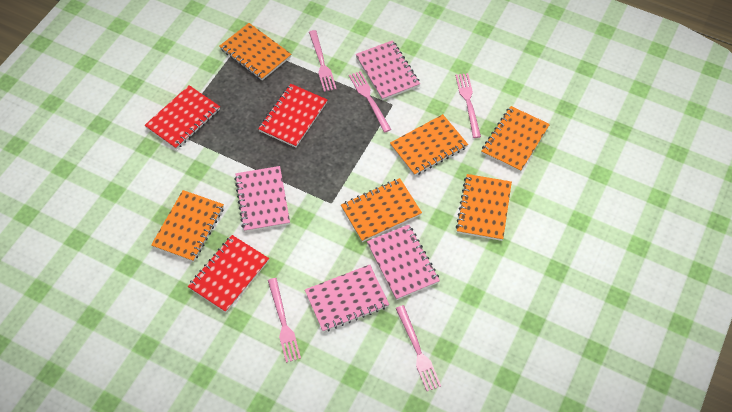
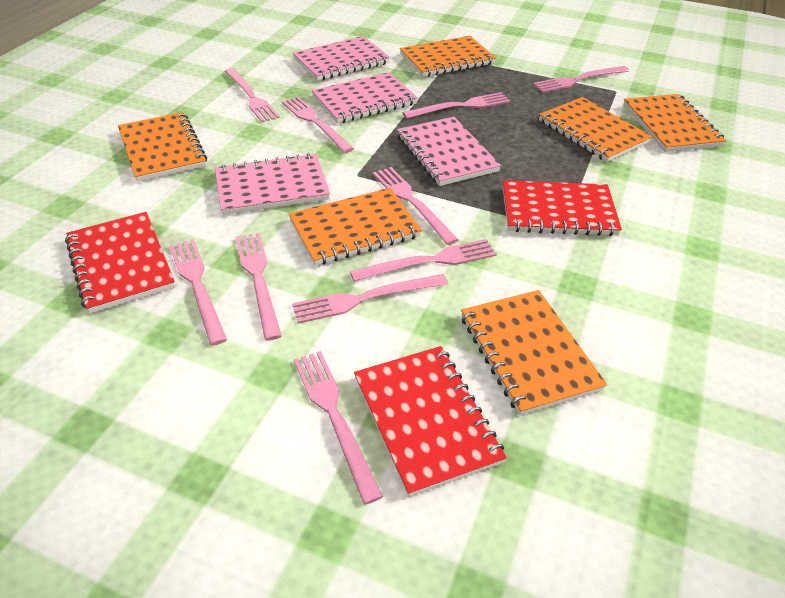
pink fork: 5 -> 10

